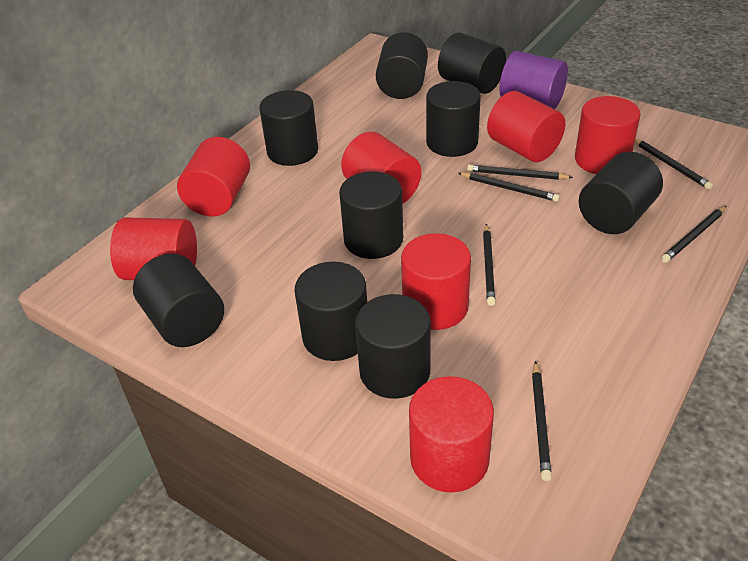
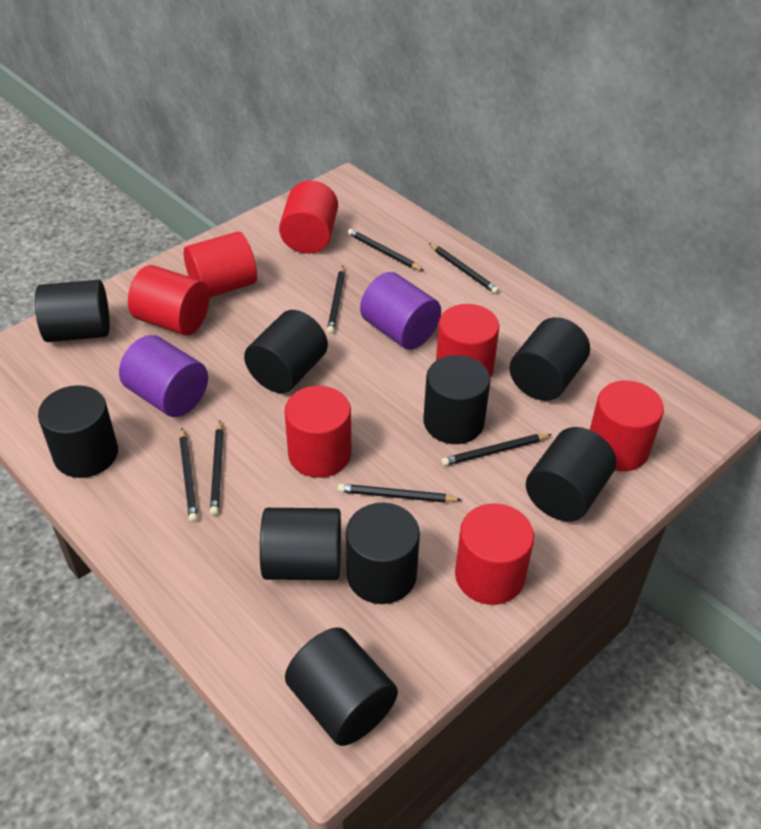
black pencil: 6 -> 7
purple cylinder: 1 -> 2

